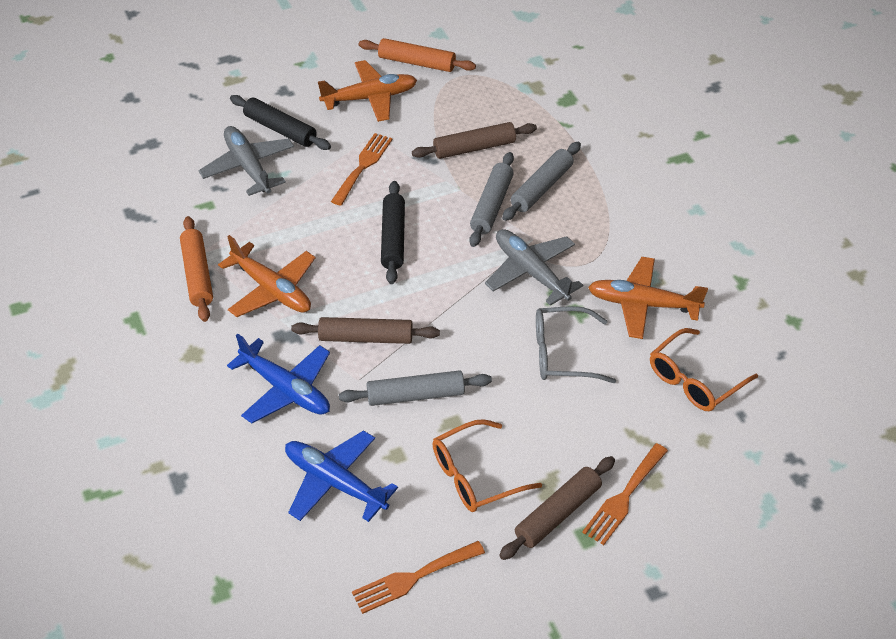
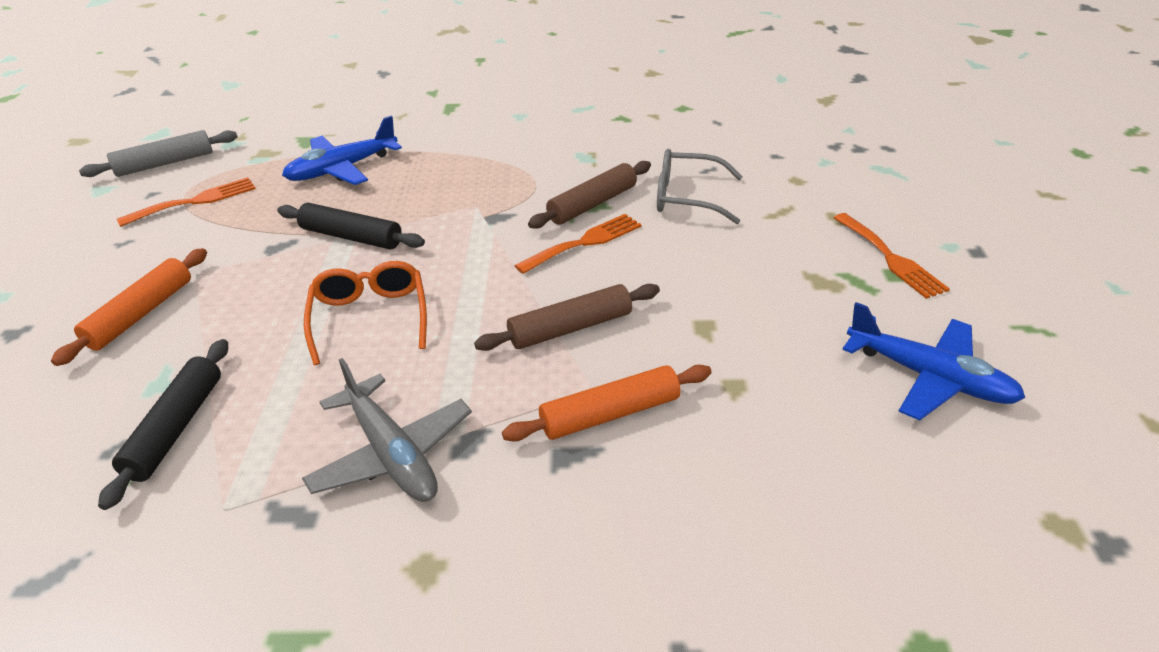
brown rolling pin: 3 -> 2
grey plane: 2 -> 1
grey rolling pin: 3 -> 1
orange glasses: 2 -> 1
orange plane: 3 -> 0

